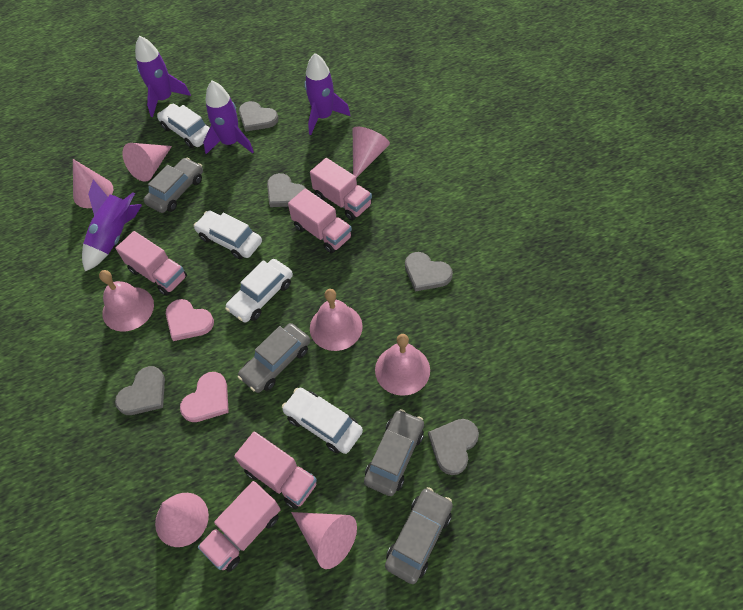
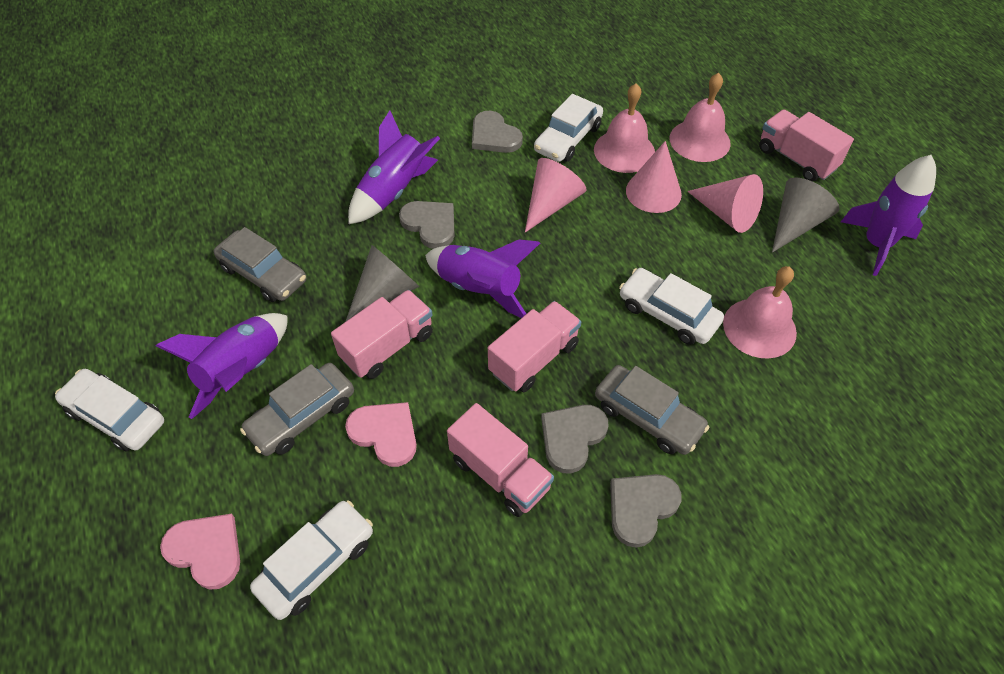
grey car: 4 -> 3
grey cone: 0 -> 2
grey heart: 5 -> 4
pink cone: 5 -> 3
pink truck: 5 -> 4

